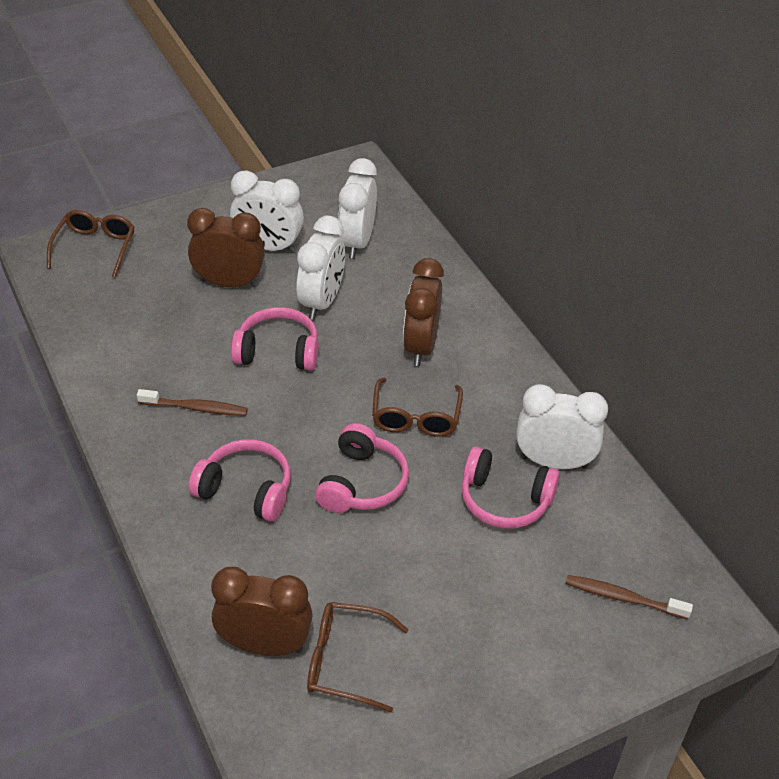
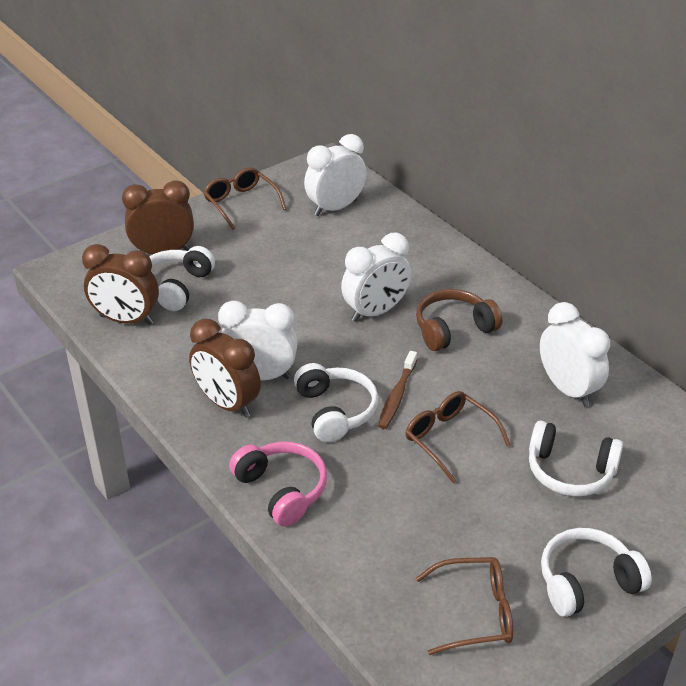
brown headphones: 0 -> 1
brown toothbrush: 2 -> 1
pink headphones: 4 -> 1
white headphones: 0 -> 4

